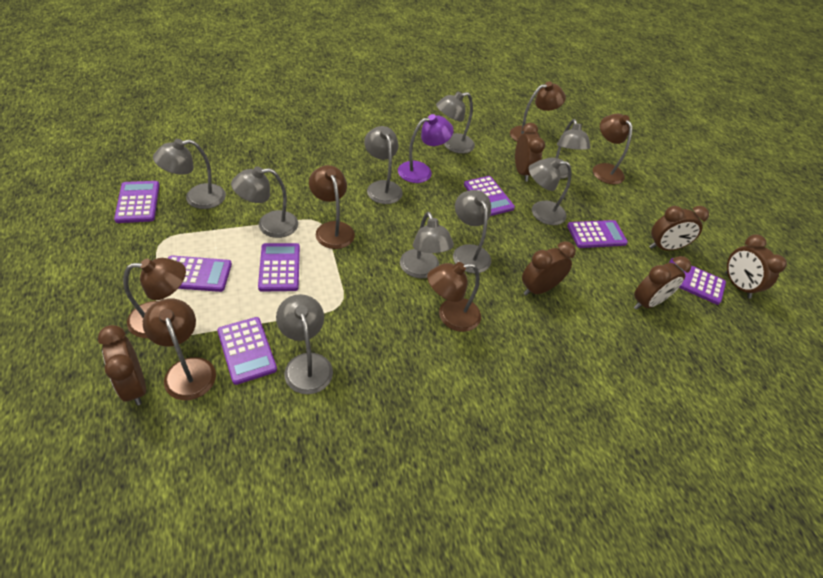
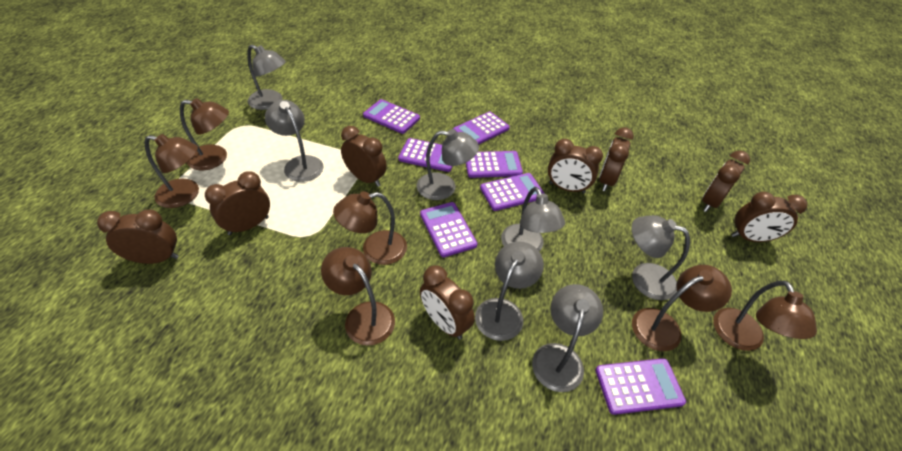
brown clock: 6 -> 8
grey lamp: 9 -> 7
purple lamp: 1 -> 0

